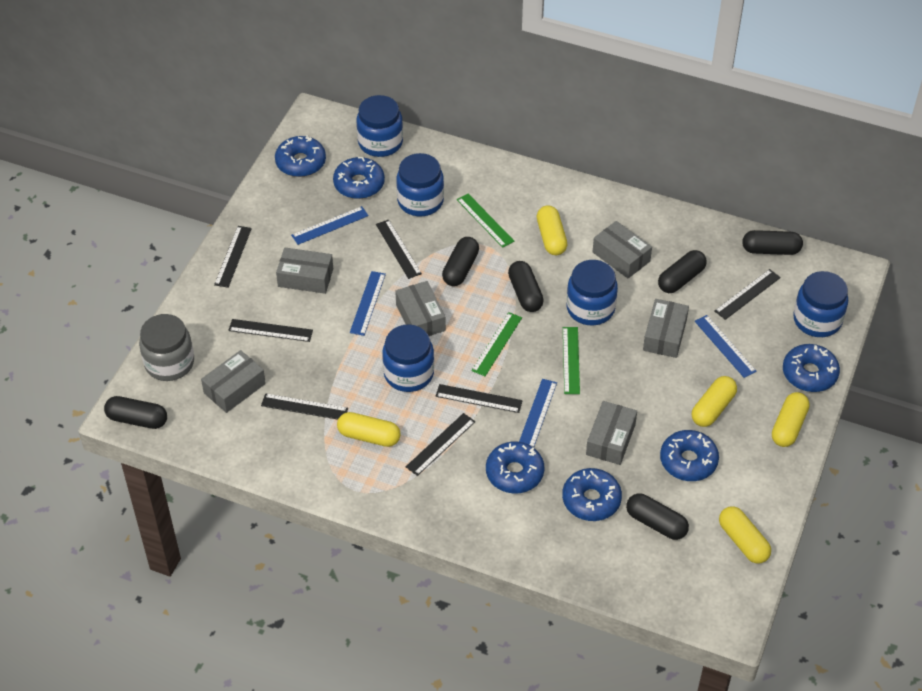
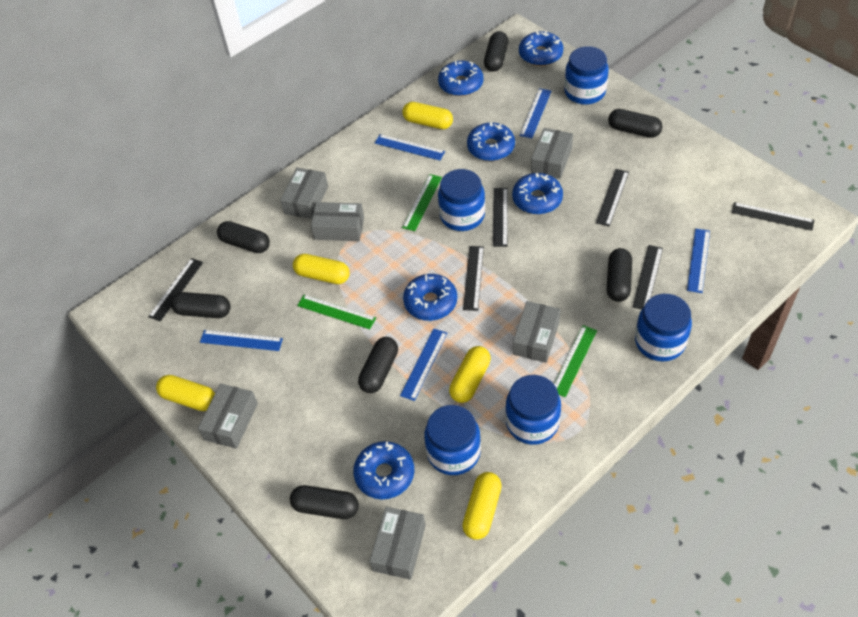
black capsule: 6 -> 7
black ruler: 7 -> 6
blue ruler: 4 -> 5
grey jar: 1 -> 0

